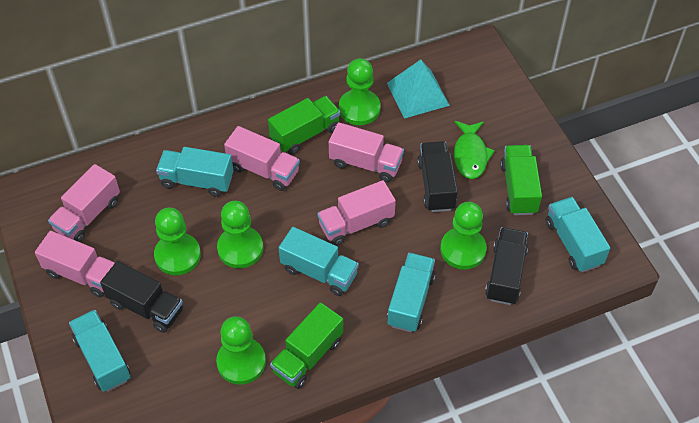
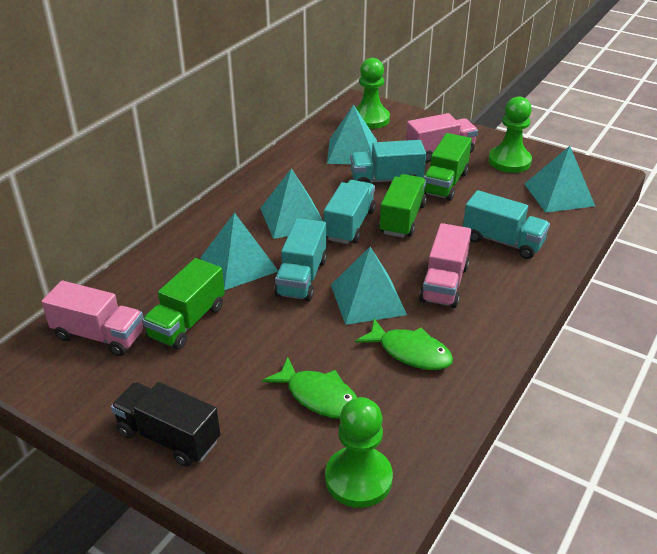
black truck: 3 -> 1
green fish: 1 -> 2
green pawn: 5 -> 3
pink truck: 5 -> 3
turquoise pyramid: 1 -> 5
turquoise truck: 5 -> 4

